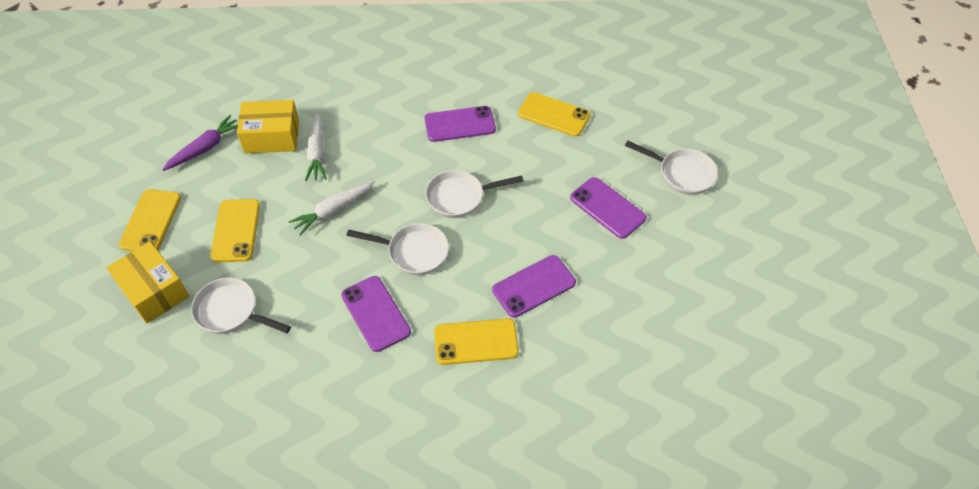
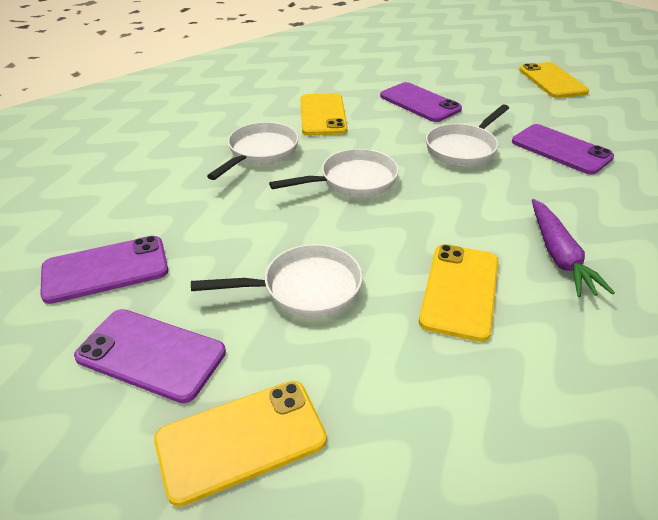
white carrot: 2 -> 0
yellow box: 2 -> 0

